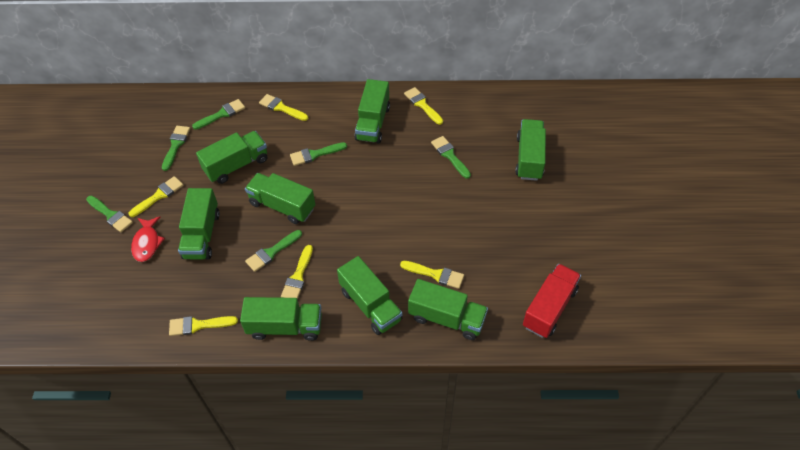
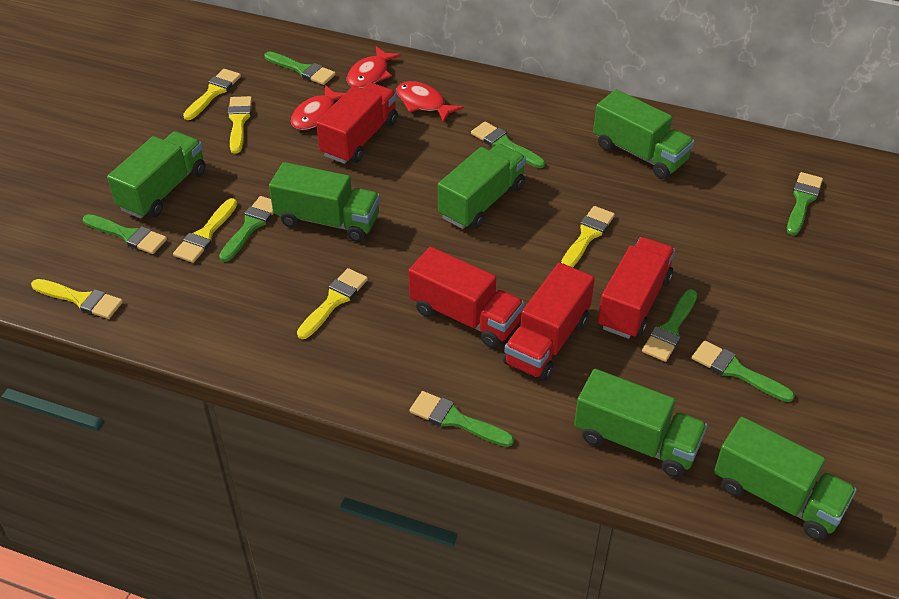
green brush: 6 -> 8
green truck: 8 -> 6
red fish: 1 -> 3
red truck: 1 -> 4

